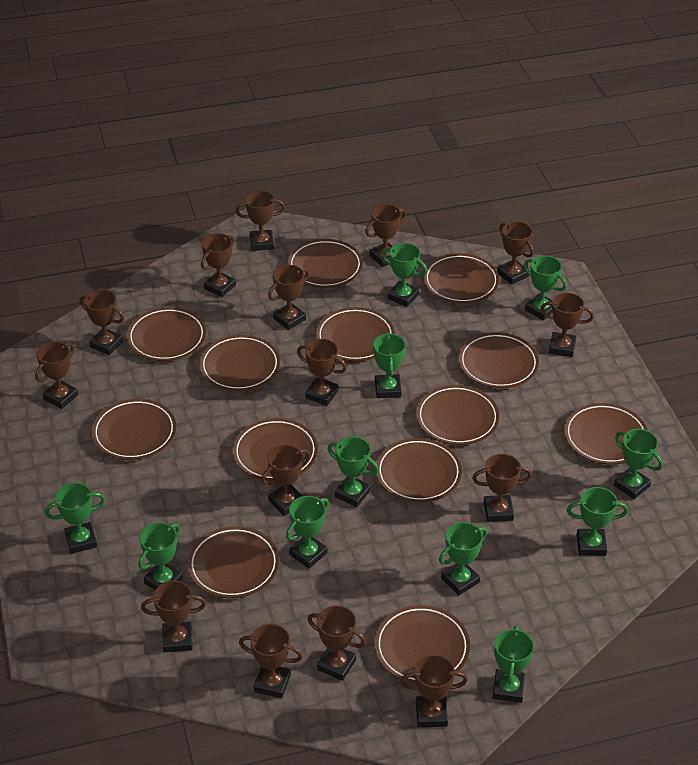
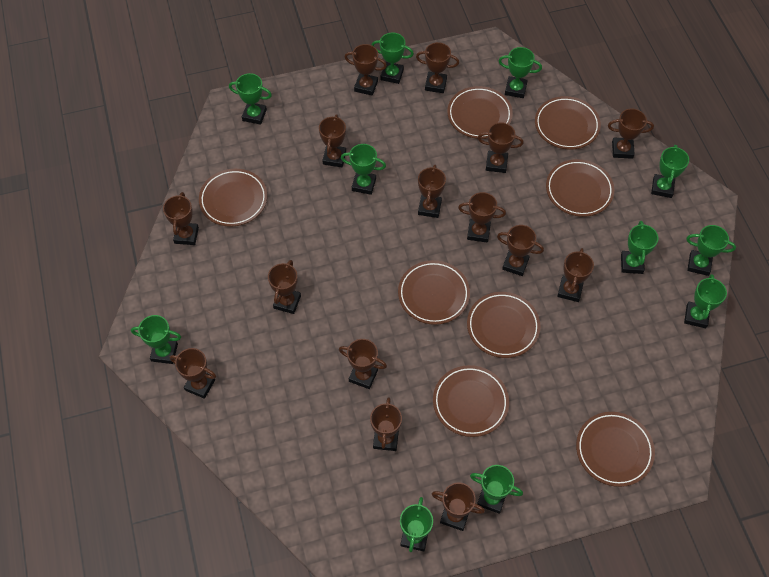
brown plate: 13 -> 8

